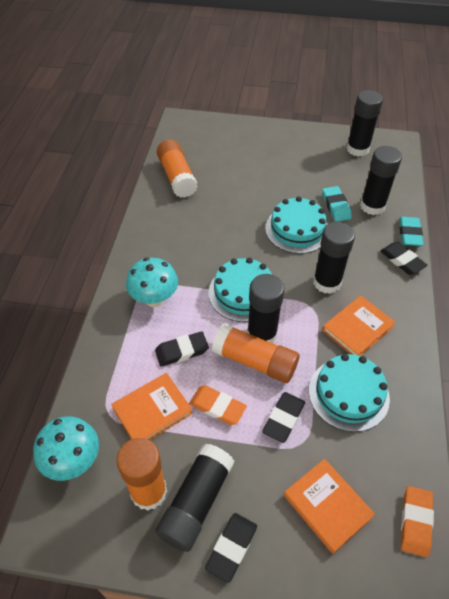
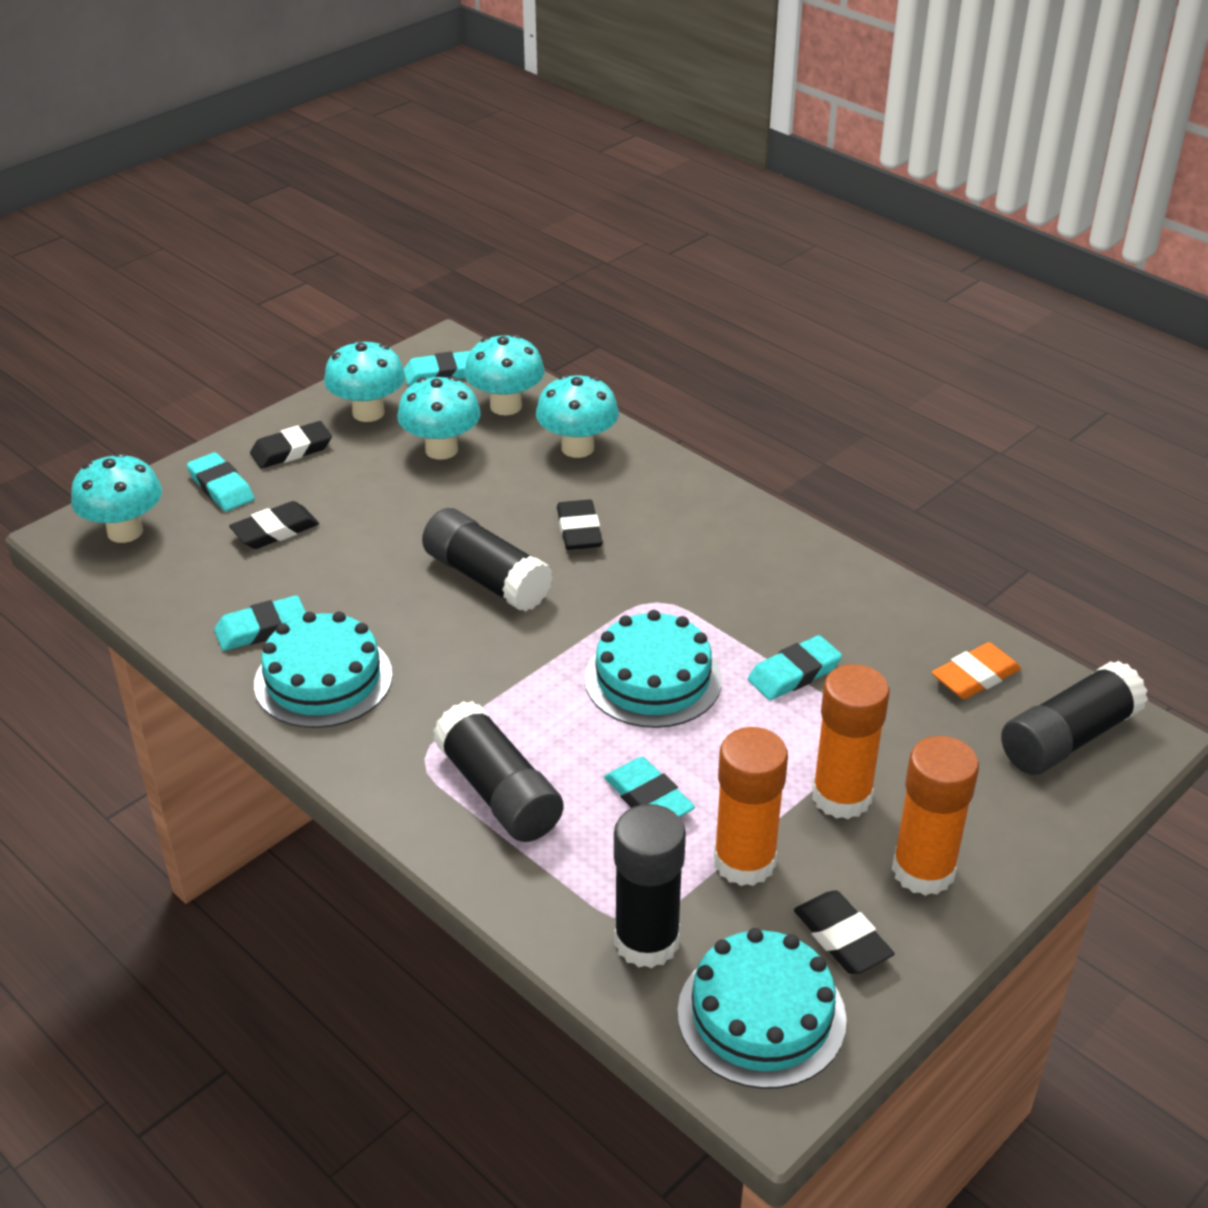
black glue stick: 5 -> 4
orange book: 3 -> 0
orange eraser: 2 -> 1
turquoise eraser: 2 -> 5
turquoise mushroom: 2 -> 5

